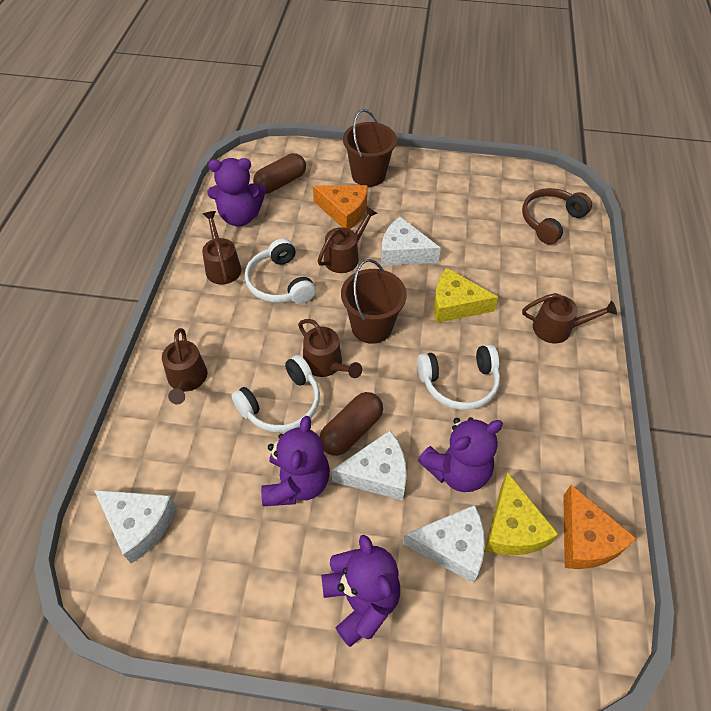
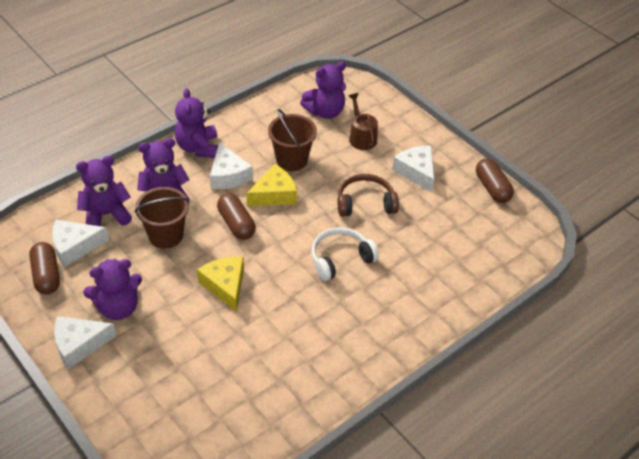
brown capsule: 2 -> 3
brown watering can: 5 -> 1
orange cheese: 2 -> 0
purple teddy bear: 4 -> 5
white headphones: 3 -> 1

